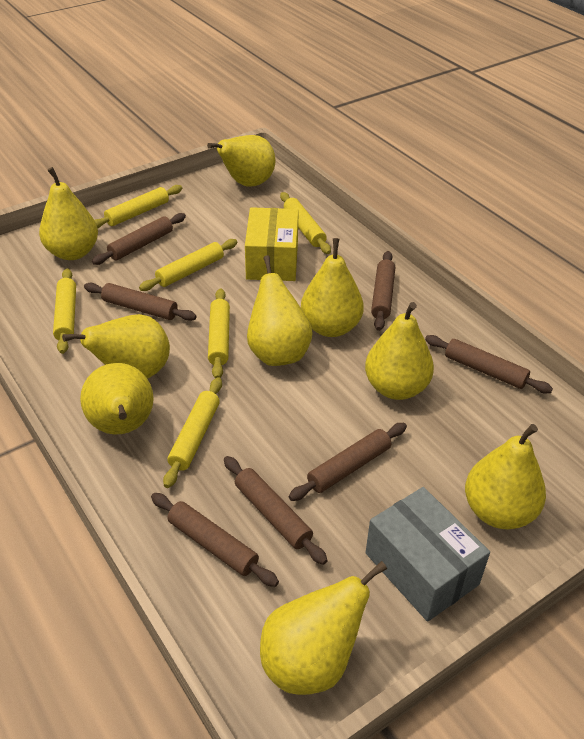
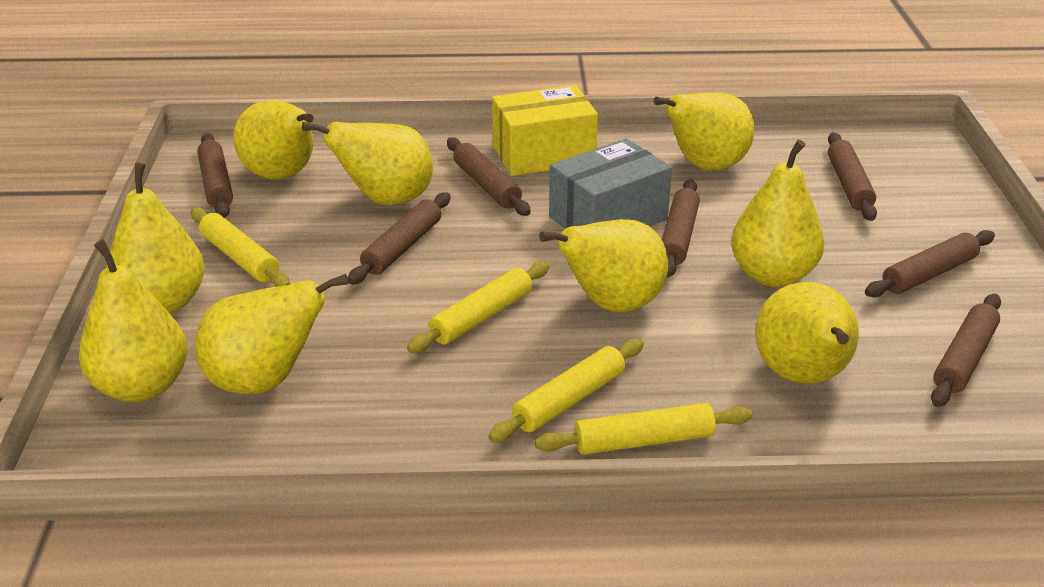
yellow rolling pin: 6 -> 4

